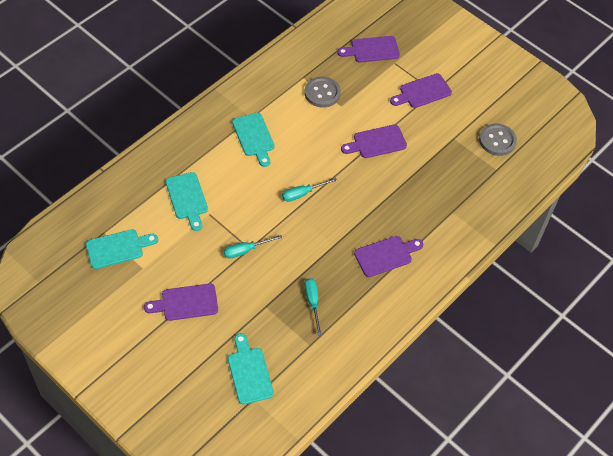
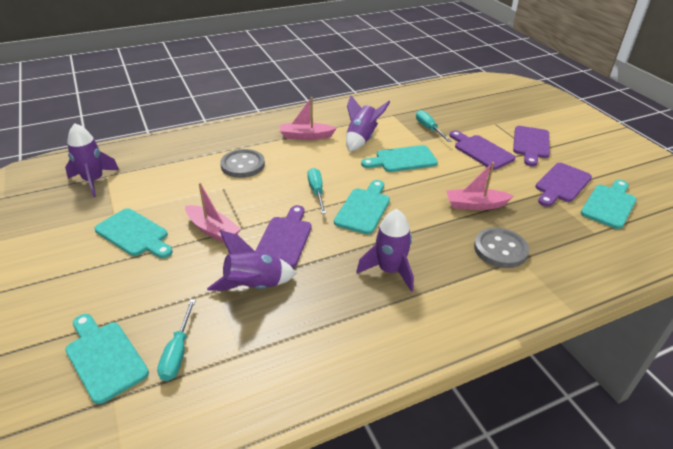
pink boat: 0 -> 3
purple cutting board: 5 -> 4
purple rocket: 0 -> 4
turquoise cutting board: 4 -> 5

